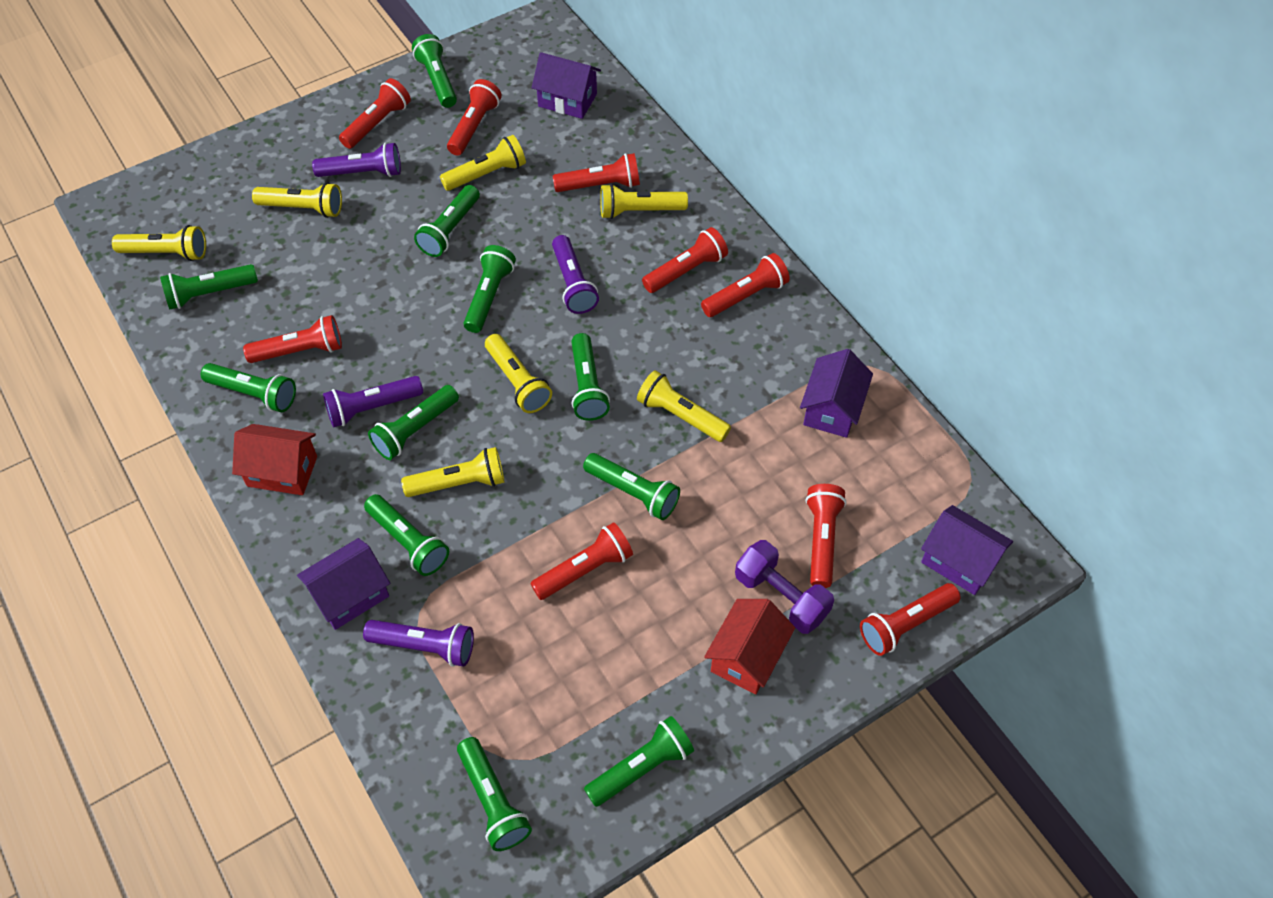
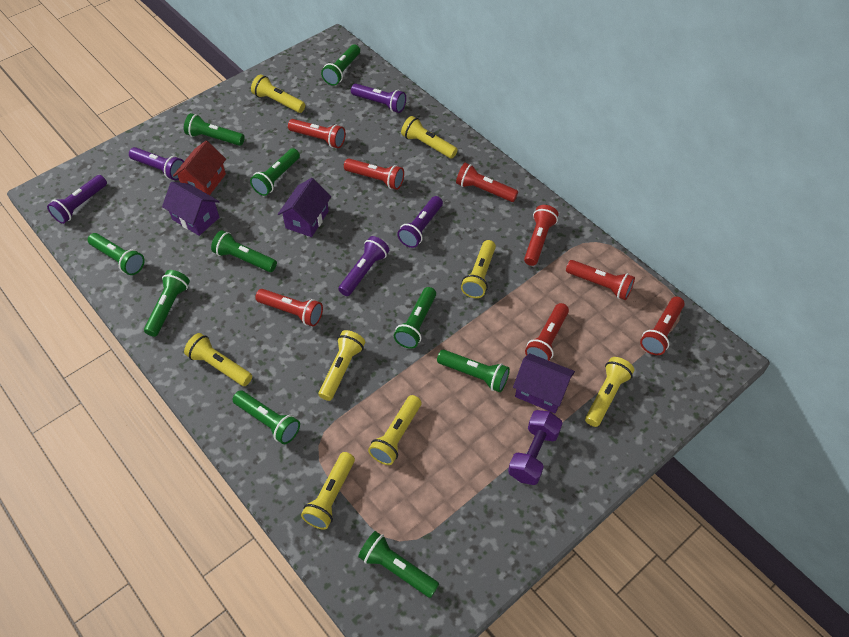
green flashlight: 11 -> 10
purple flashlight: 4 -> 5
purple house: 4 -> 3
red flashlight: 9 -> 8
red house: 2 -> 1
yellow flashlight: 7 -> 8

